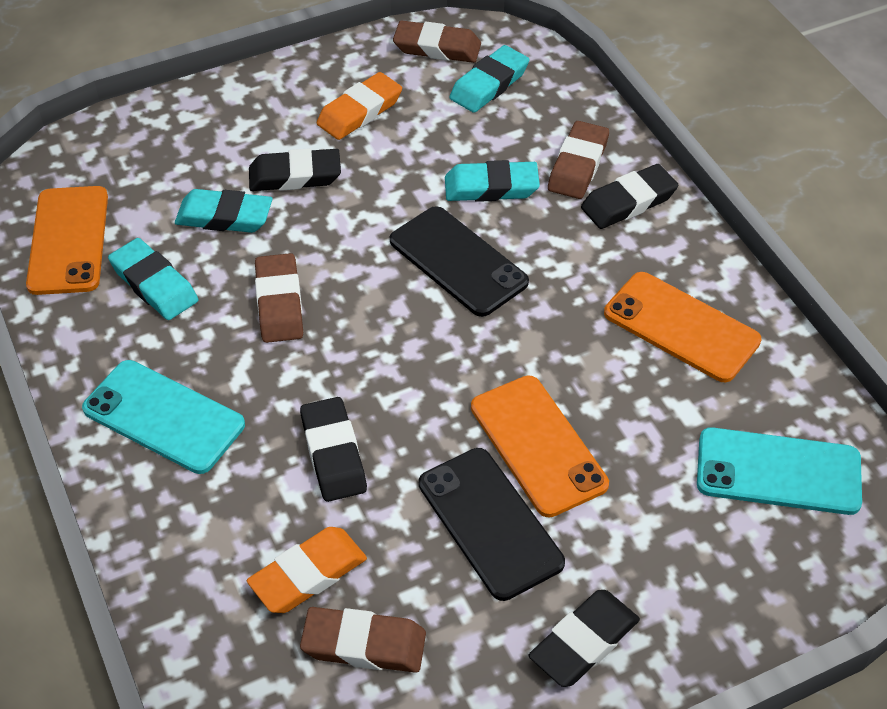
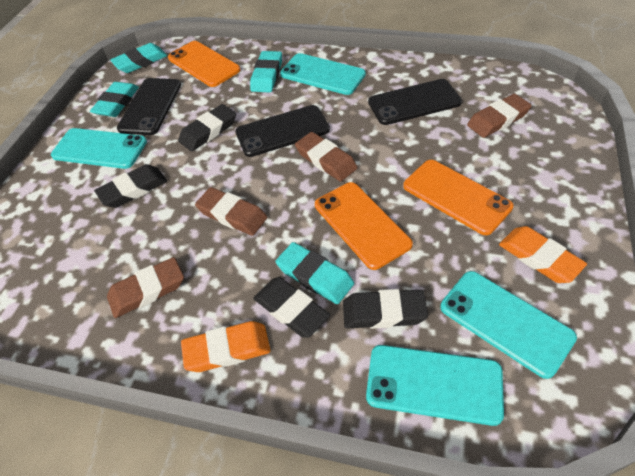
black phone: 2 -> 3
turquoise phone: 2 -> 4

